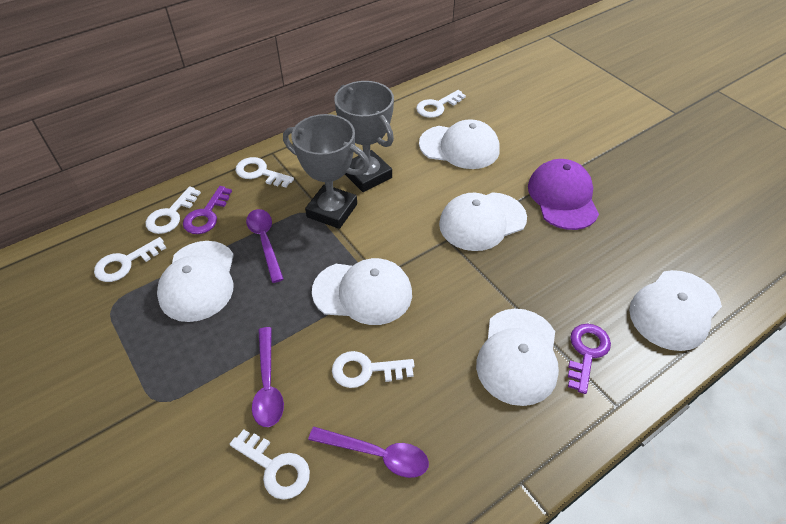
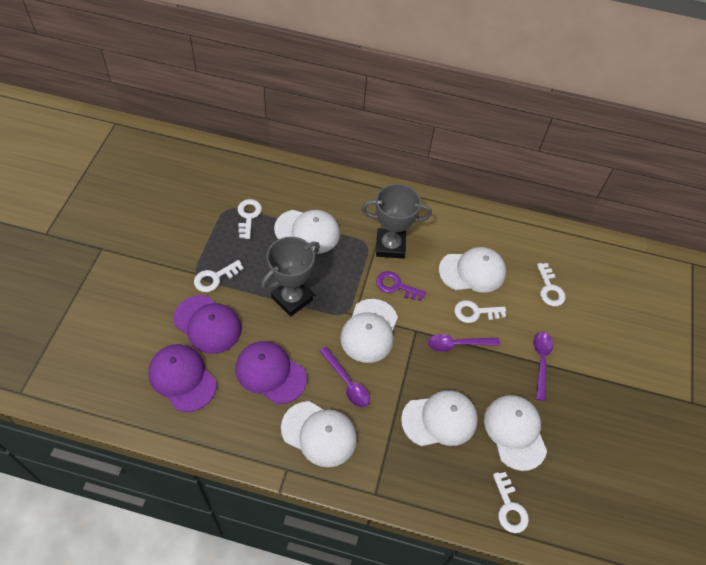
purple cap: 1 -> 3
purple key: 2 -> 1
white key: 6 -> 5

